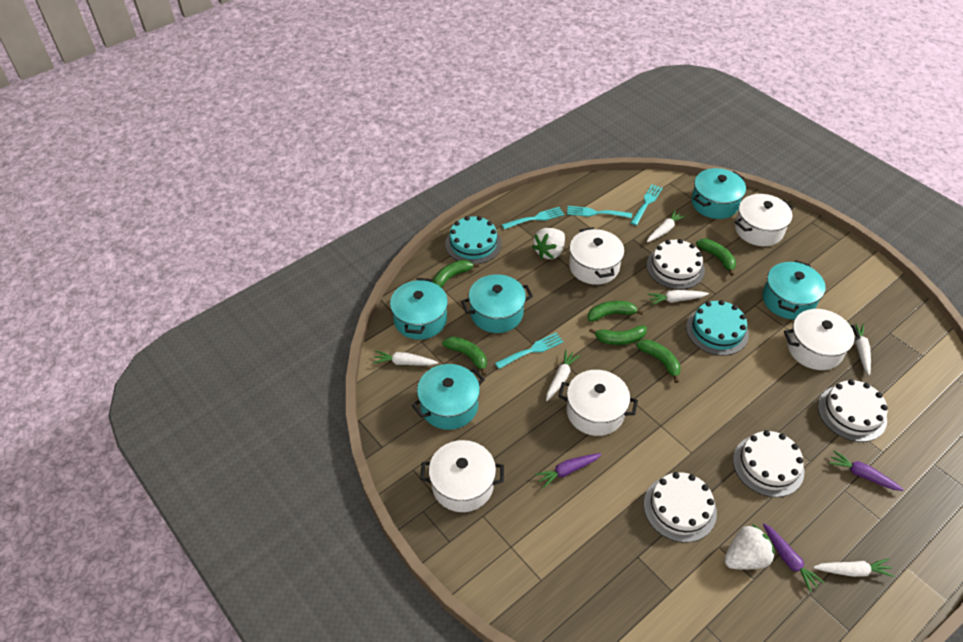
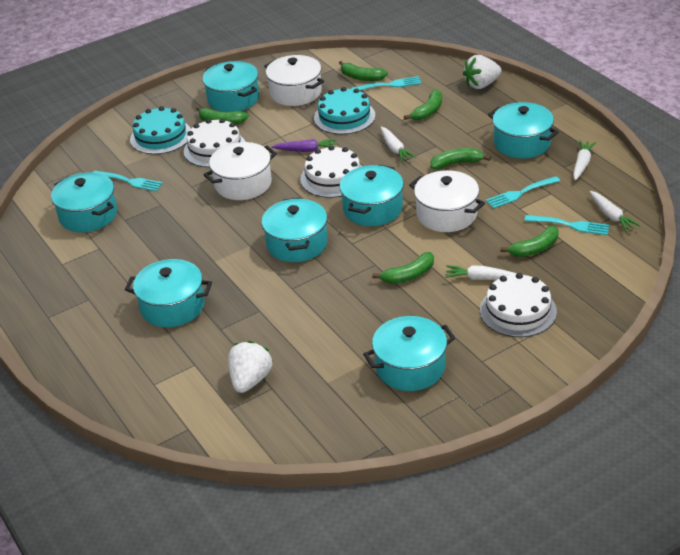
purple carrot: 3 -> 1
turquoise pot: 5 -> 7
white cake: 4 -> 3
white carrot: 6 -> 4
white pot: 5 -> 3

